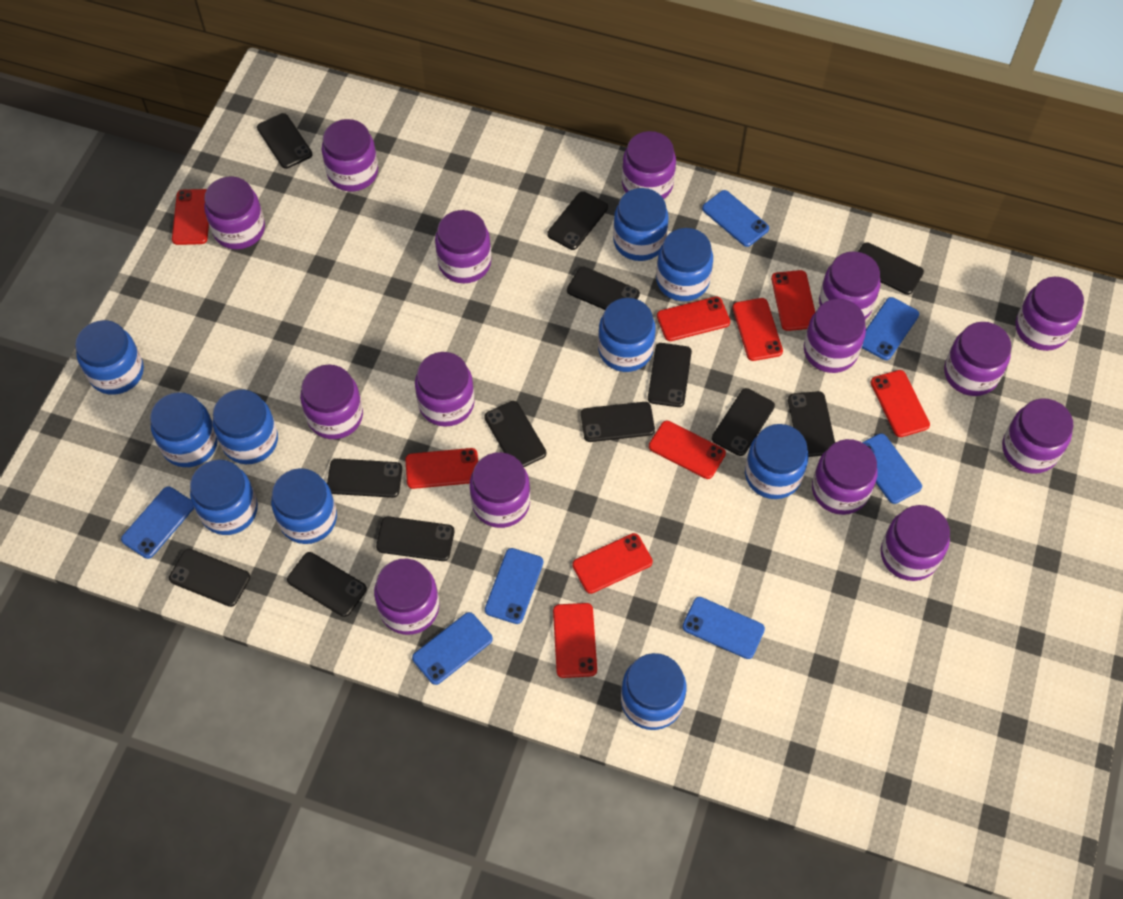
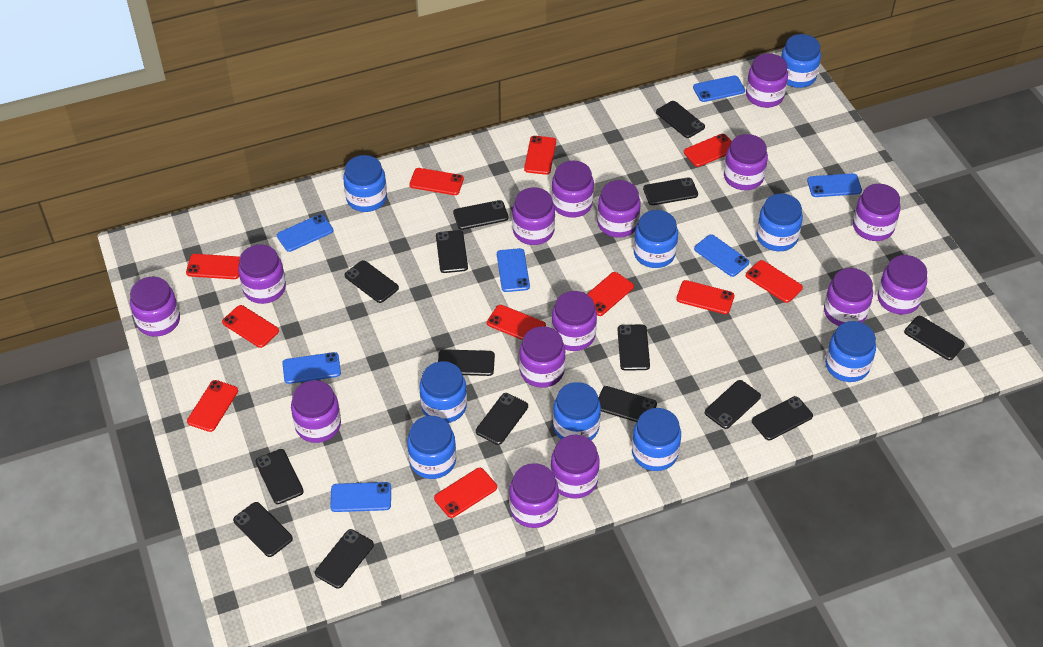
black phone: 13 -> 15
blue jar: 10 -> 9
red phone: 9 -> 11

